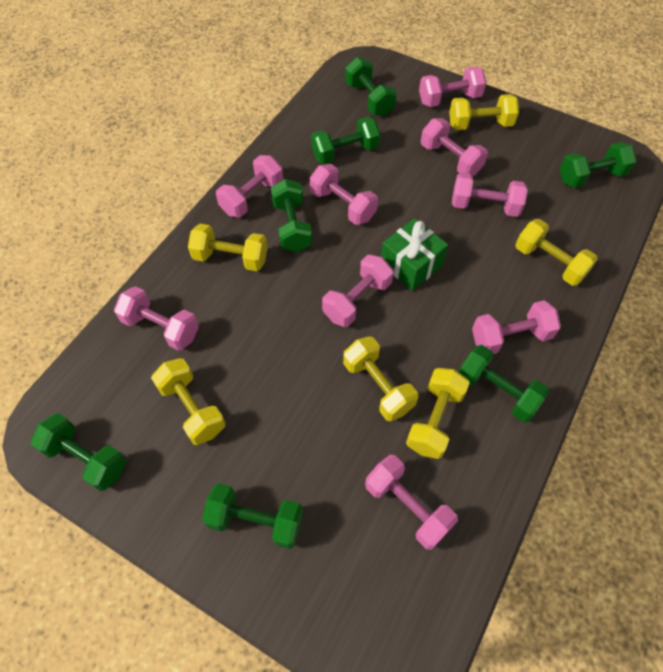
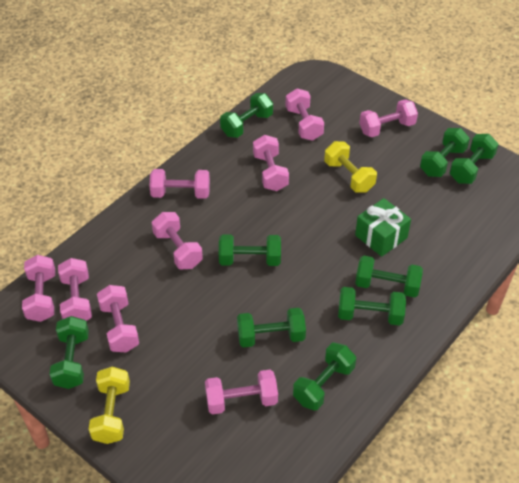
green dumbbell: 7 -> 9
yellow dumbbell: 6 -> 2

